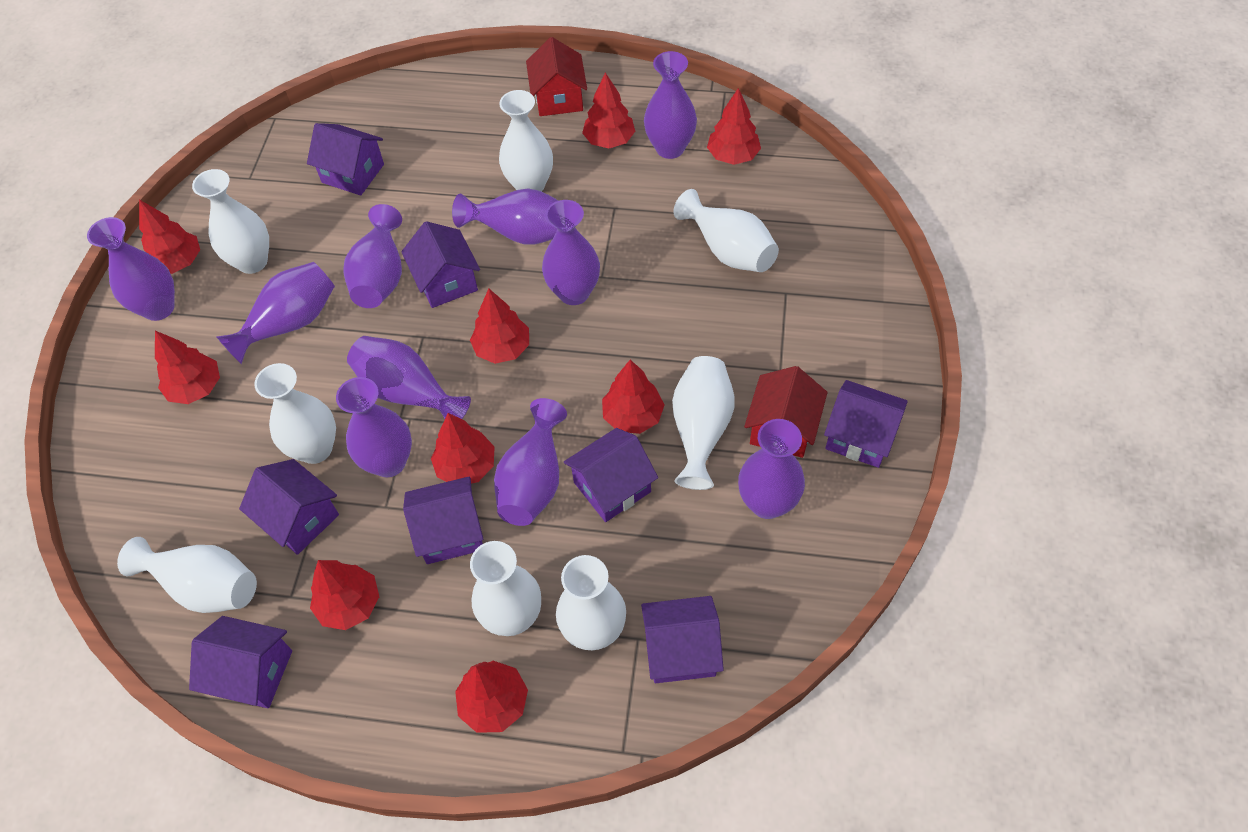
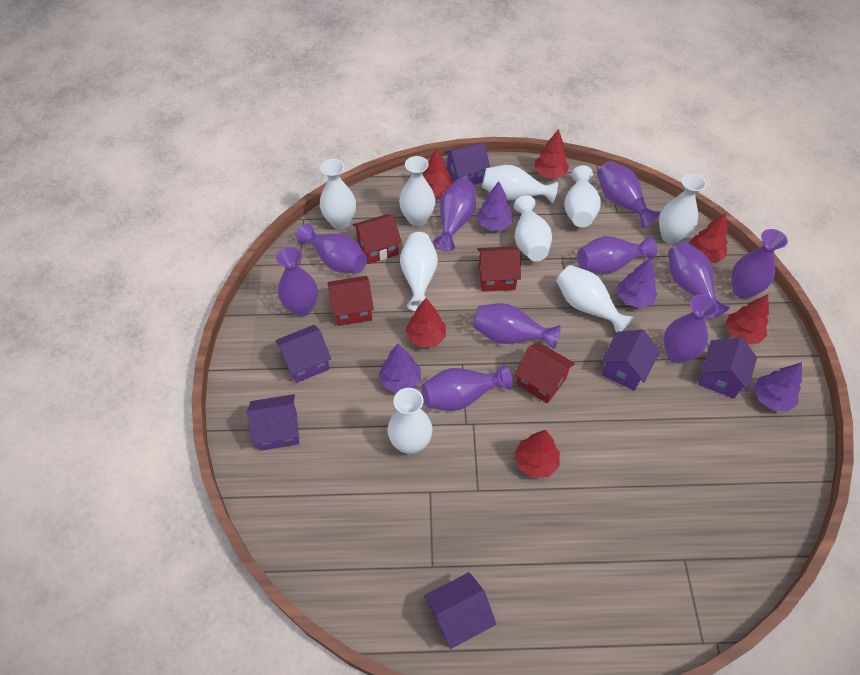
purple house: 8 -> 6
purple tree: 0 -> 4
red house: 2 -> 4
red tree: 9 -> 6
white vase: 8 -> 9

